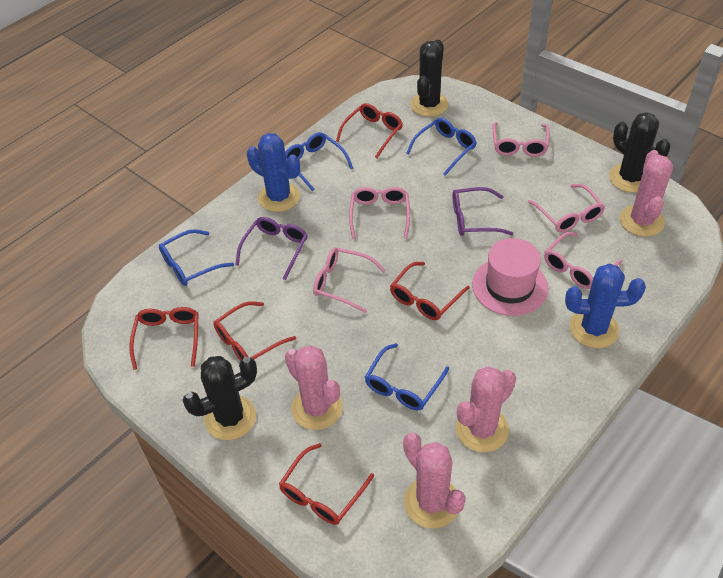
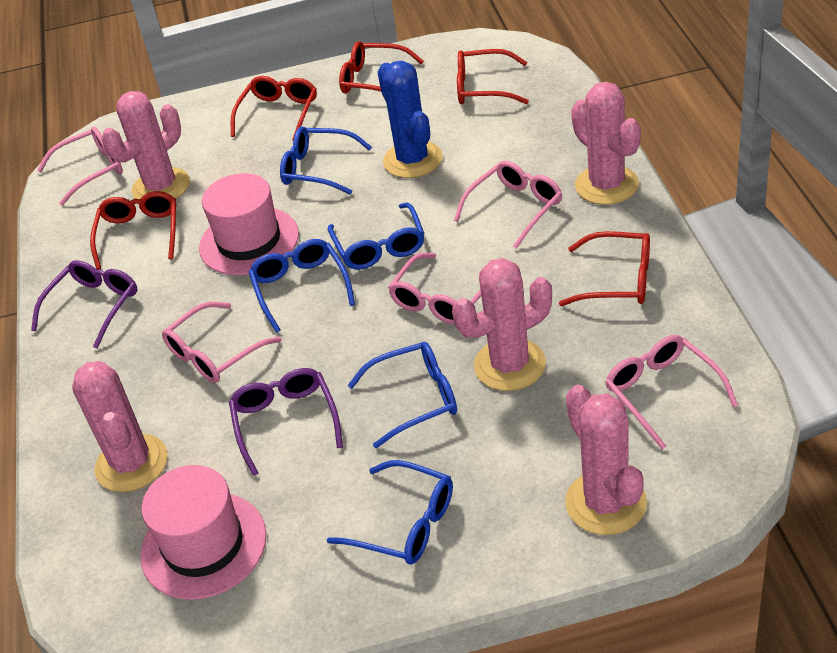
black cactus: 3 -> 0
blue cactus: 2 -> 1
blue glasses: 4 -> 5
pink cactus: 4 -> 5
pink hat: 1 -> 2

